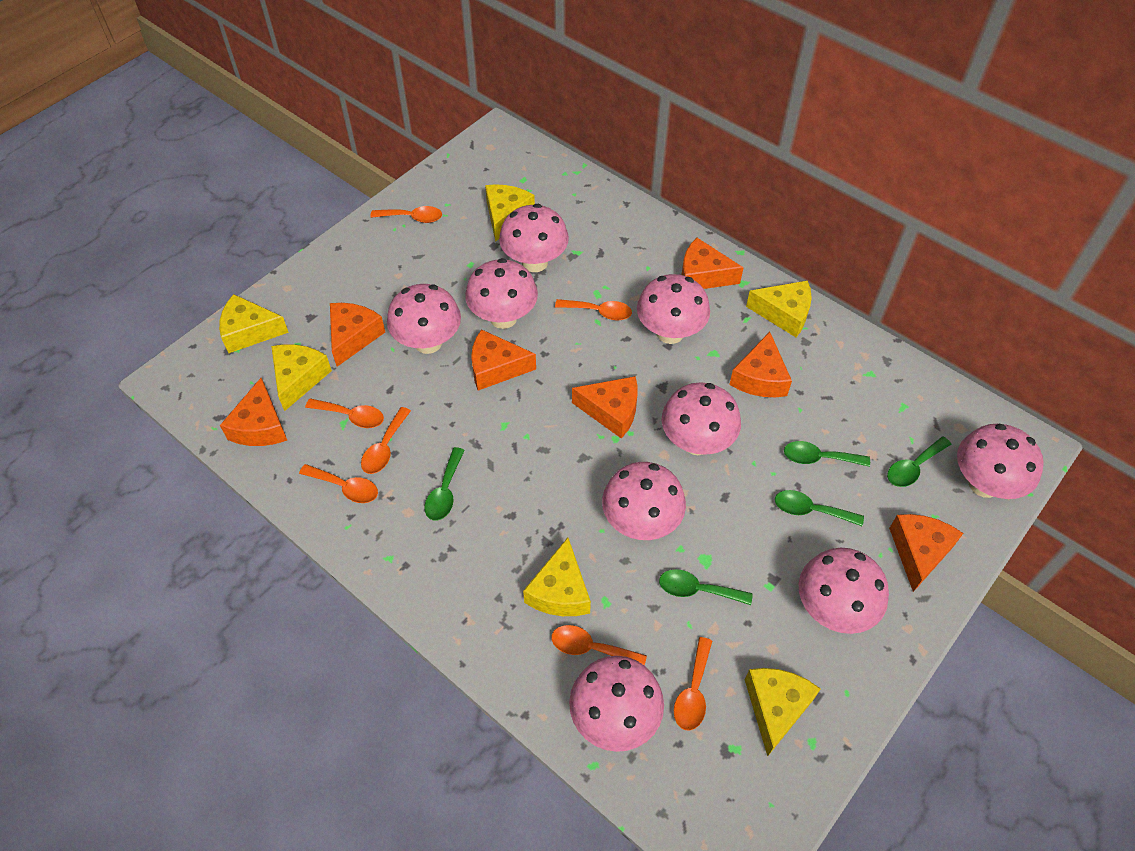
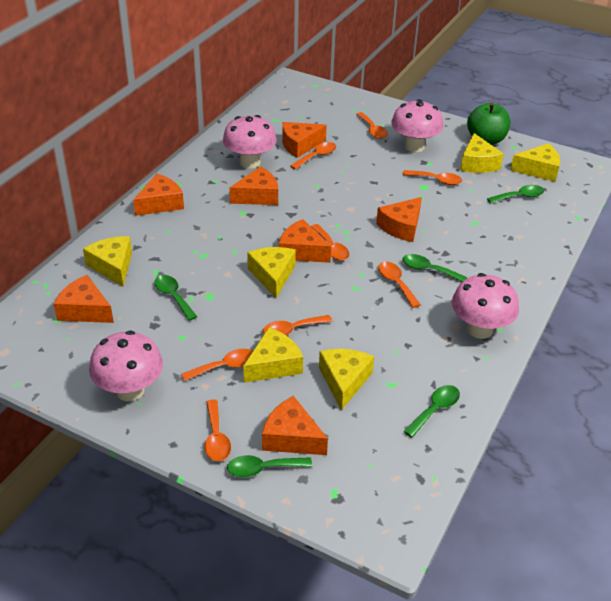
green apple: 0 -> 1
orange spoon: 7 -> 8
pink mushroom: 9 -> 4

